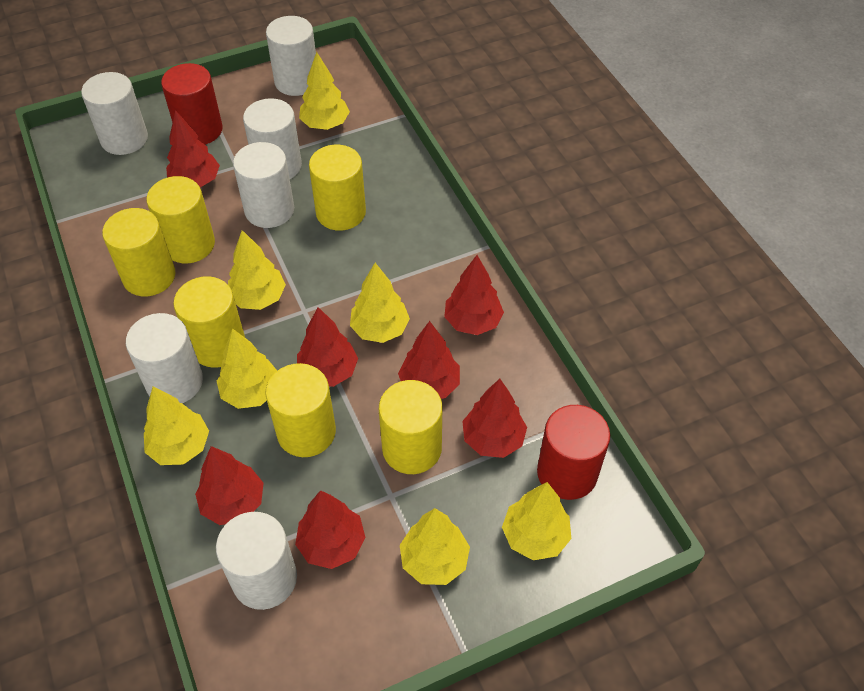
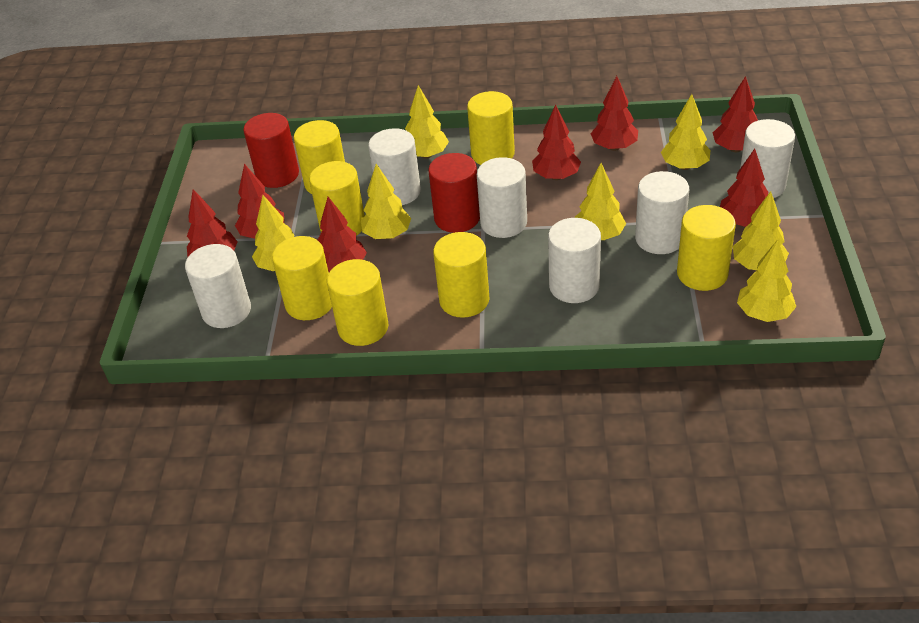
yellow cylinder: 6 -> 7

